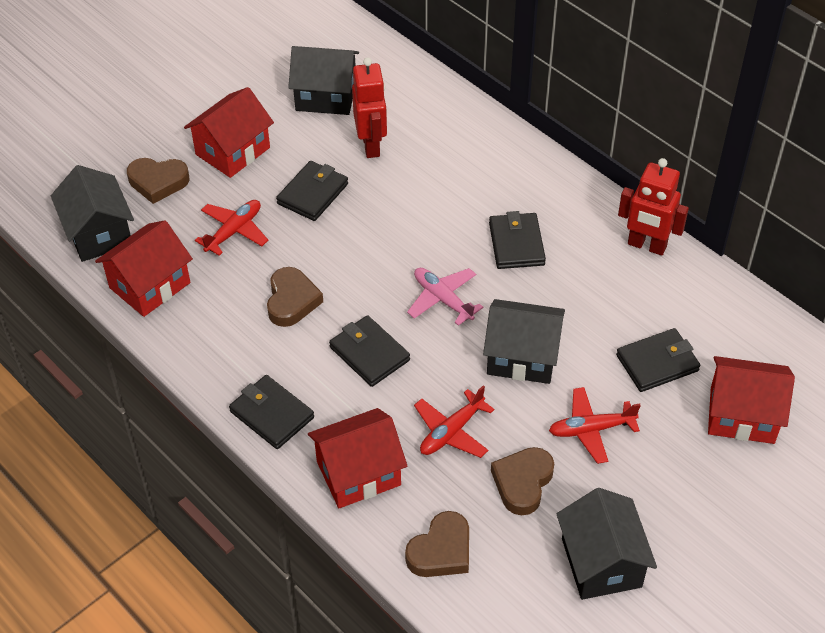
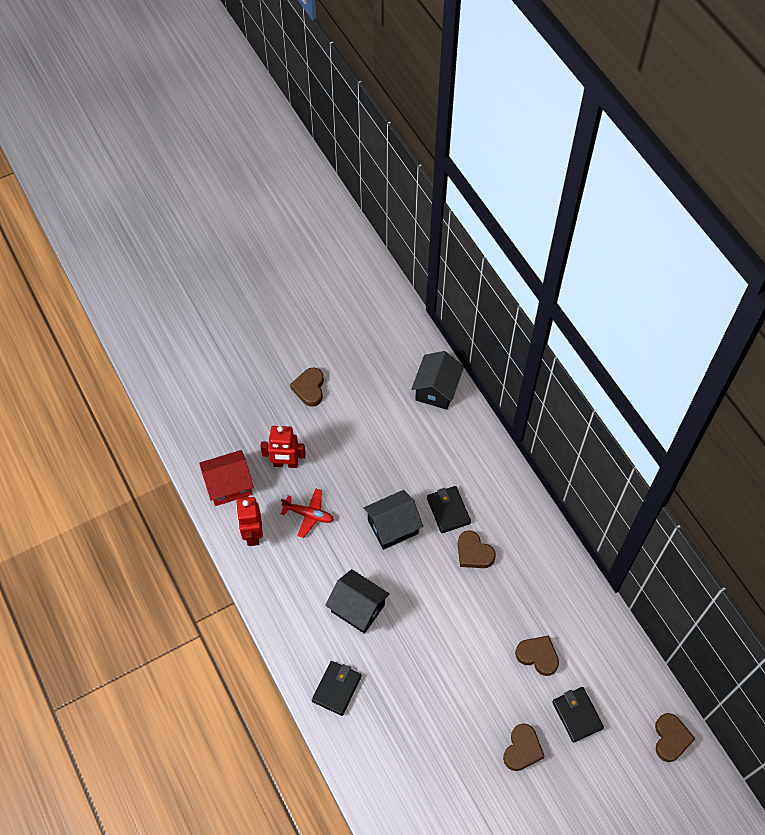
black house: 4 -> 3
black wallet: 5 -> 3
brown heart: 4 -> 5
pink plane: 1 -> 0
red house: 4 -> 1
red plane: 3 -> 1

